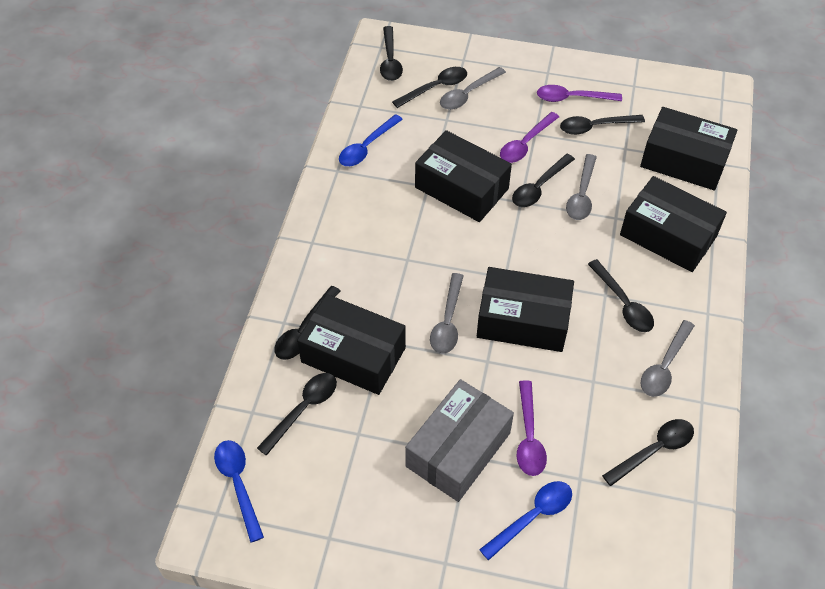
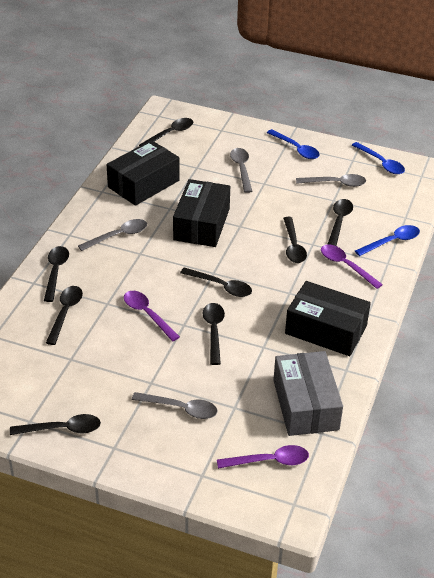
black box: 5 -> 3

